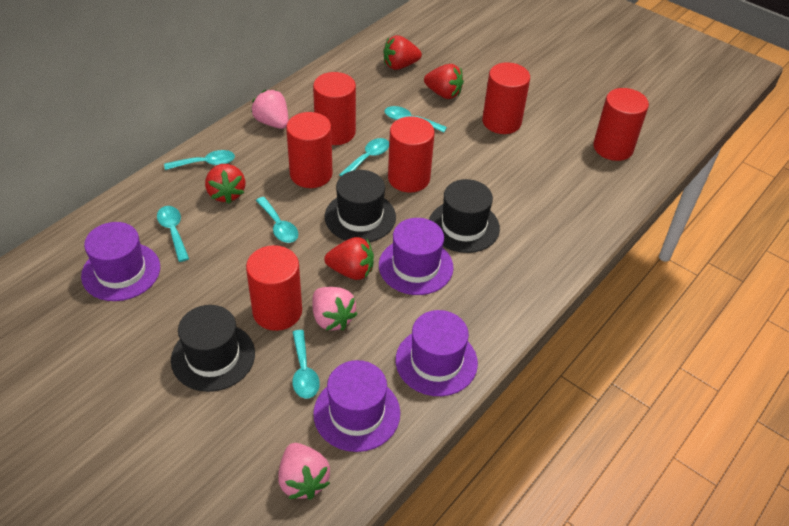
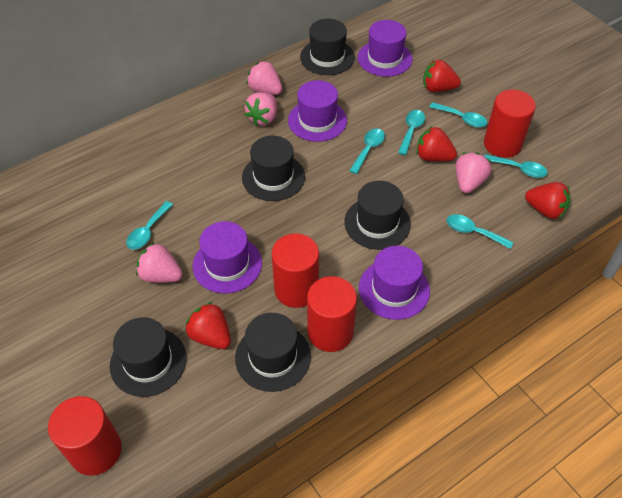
black hat: 3 -> 5
pink strawberry: 3 -> 4
red cylinder: 6 -> 4

